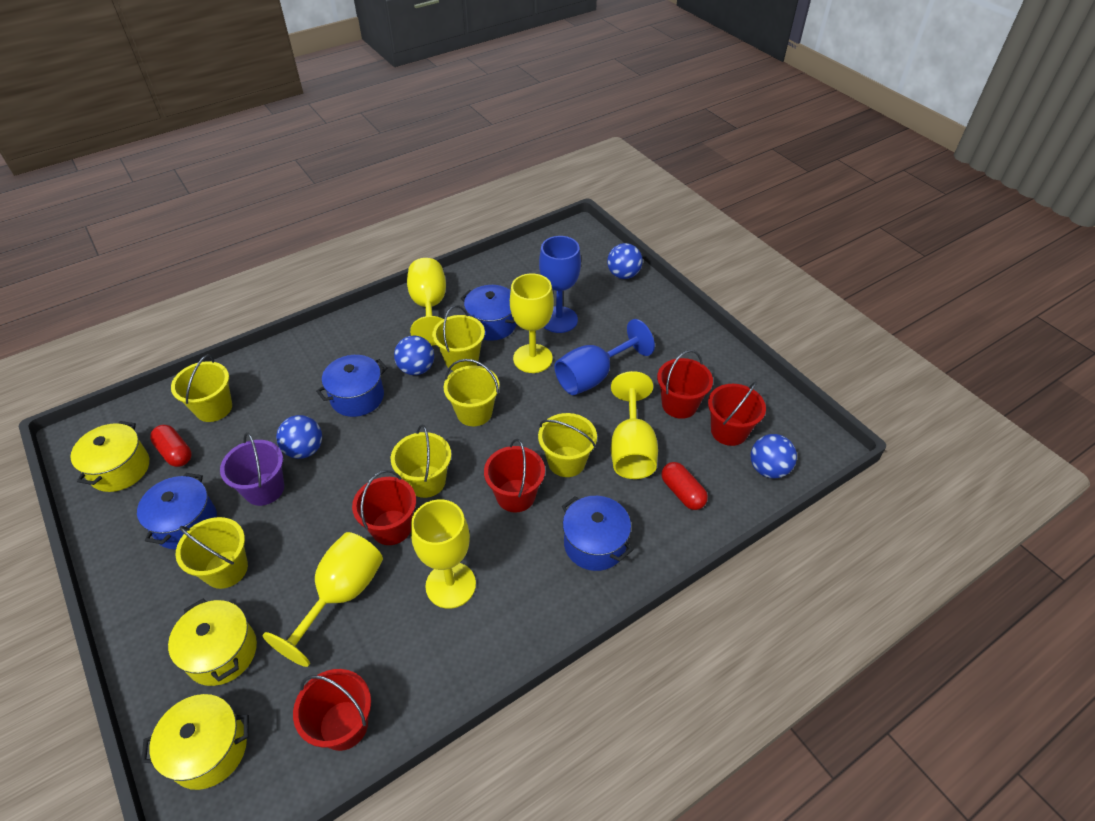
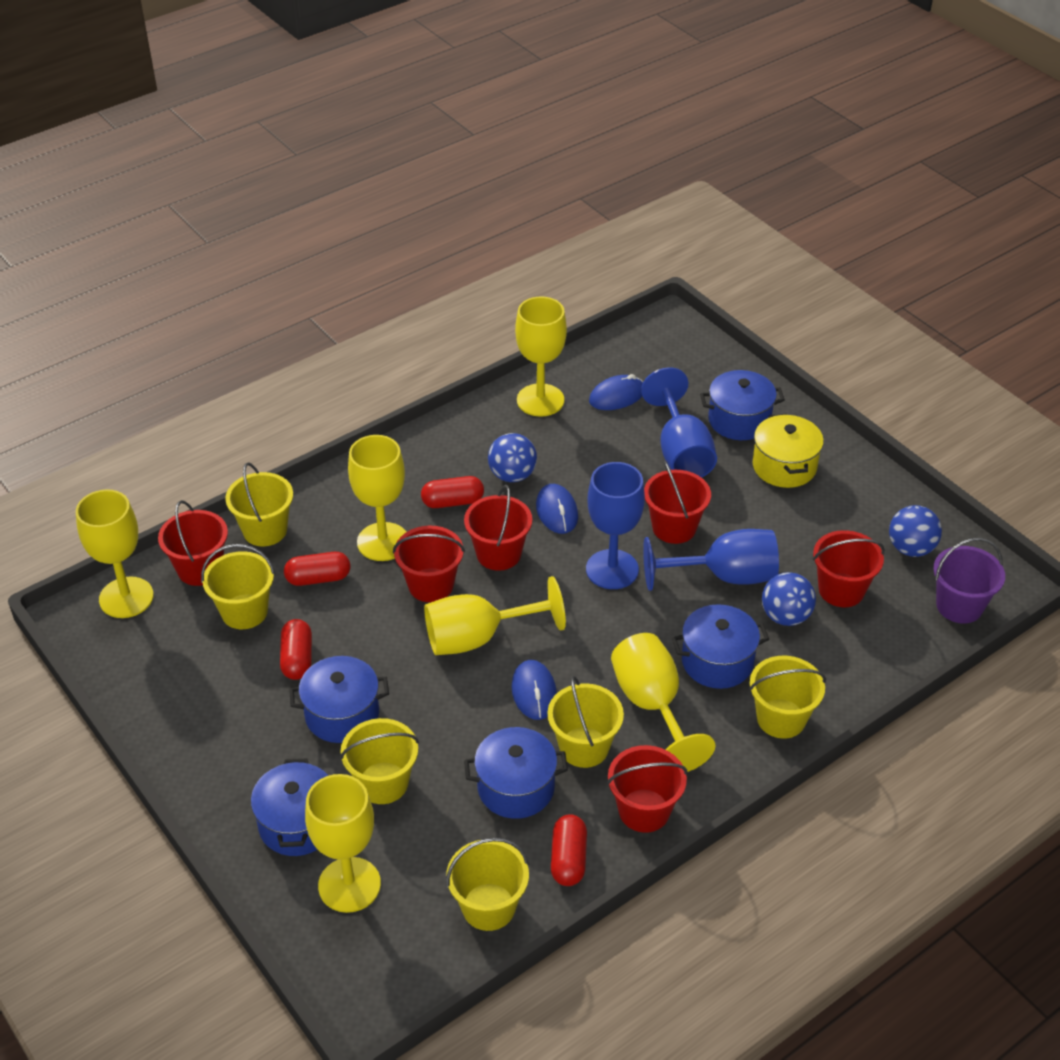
blue ball: 4 -> 3
blue goblet: 2 -> 3
blue mouse: 0 -> 3
blue pot: 4 -> 5
red bucket: 5 -> 6
red capsule: 2 -> 4
yellow goblet: 5 -> 6
yellow pot: 3 -> 1

